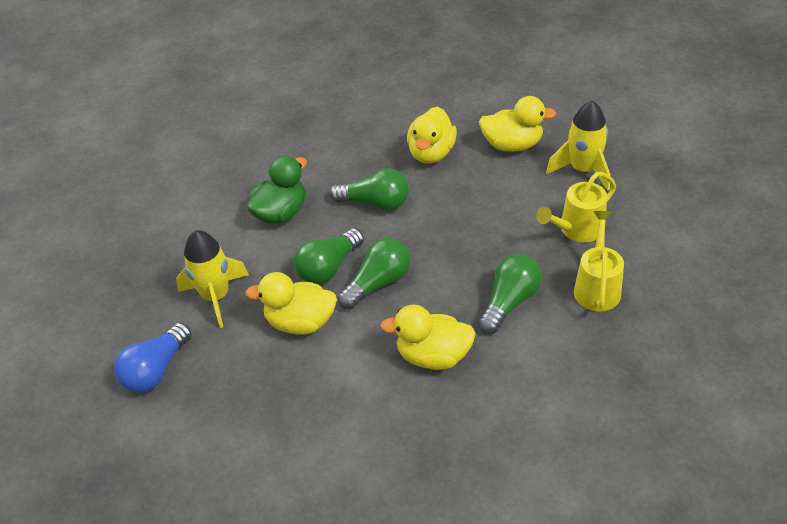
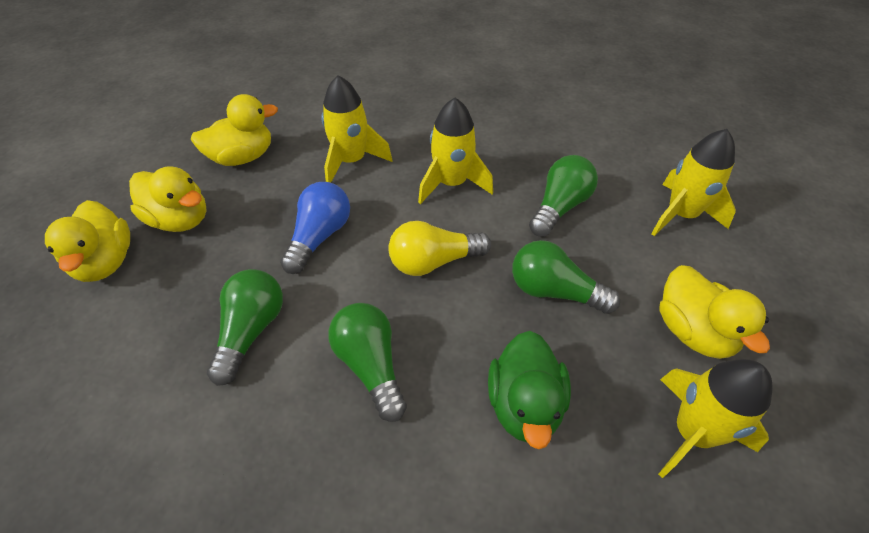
yellow light bulb: 0 -> 1
yellow rocket: 2 -> 4
yellow watering can: 2 -> 0

